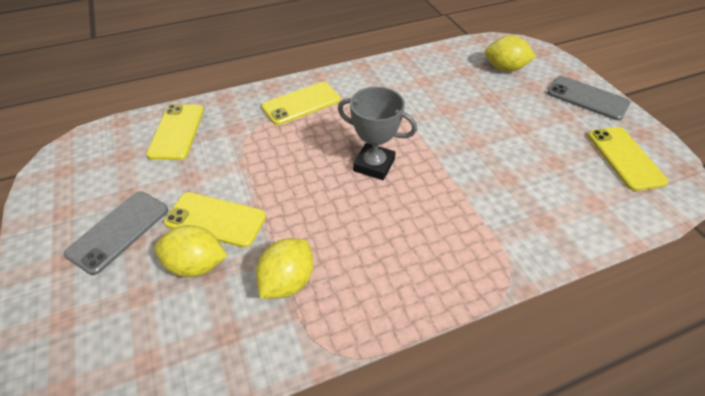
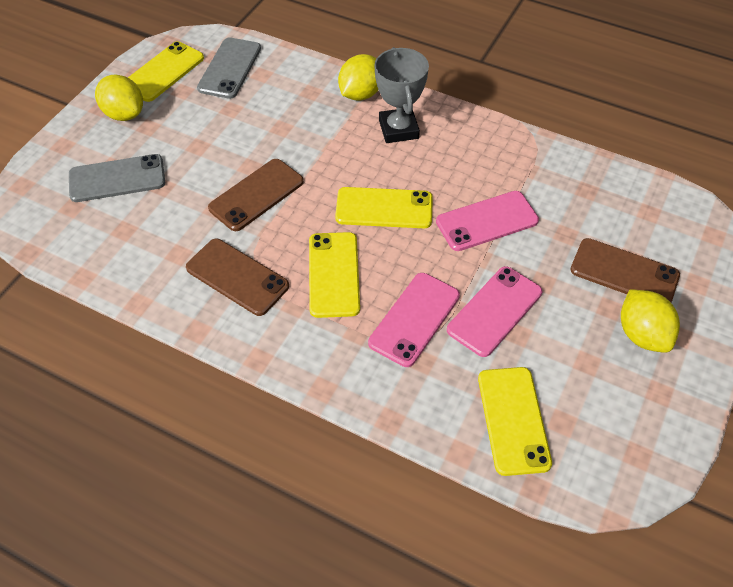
brown phone: 0 -> 3
pink phone: 0 -> 3

